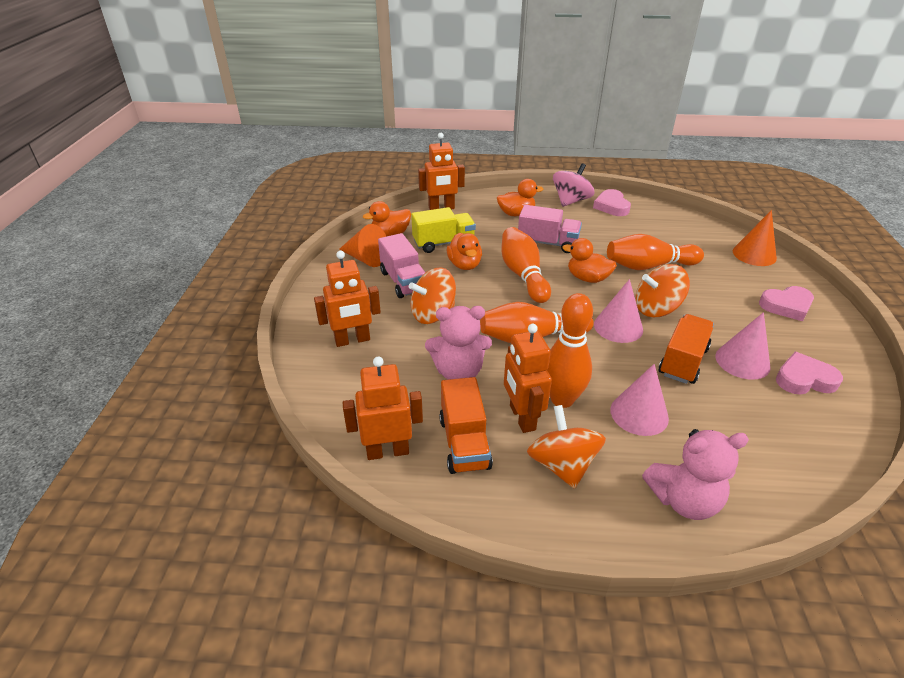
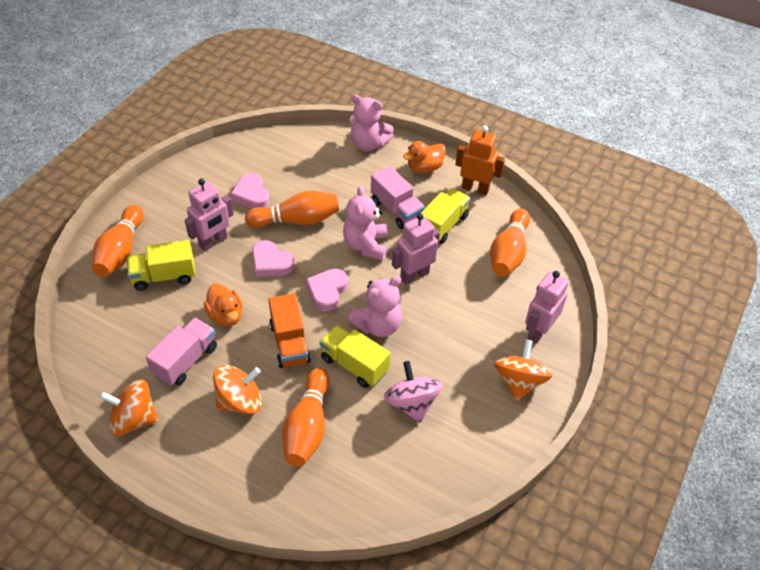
orange cone: 2 -> 0
orange duck: 4 -> 2
orange robot: 4 -> 1
orange truck: 2 -> 1
pink cone: 3 -> 0
pink robot: 0 -> 3
pink teddy bear: 2 -> 3
yellow truck: 1 -> 3

